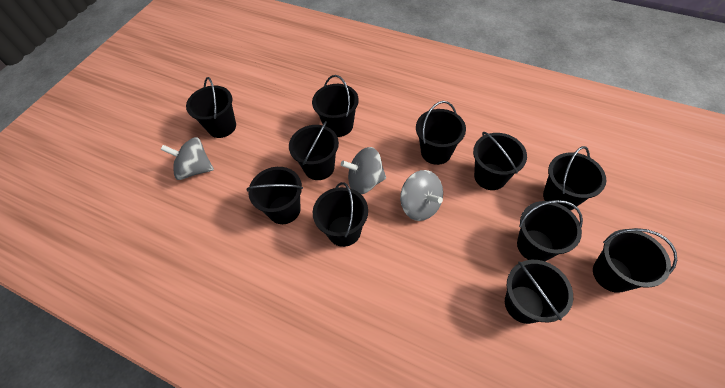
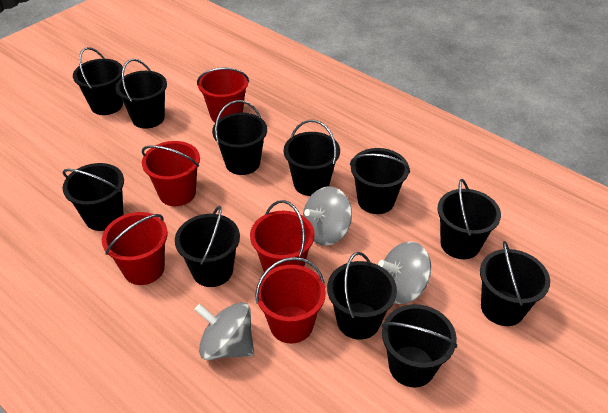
red bucket: 0 -> 5

